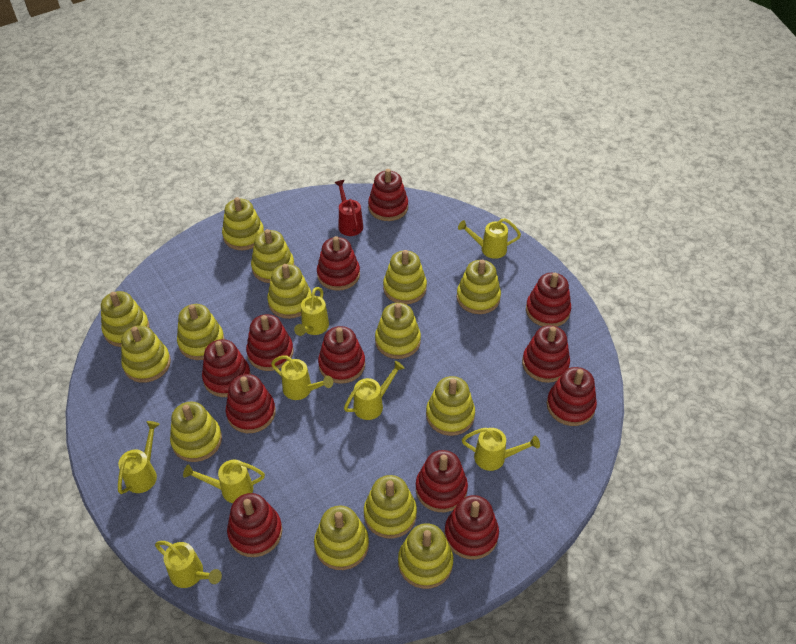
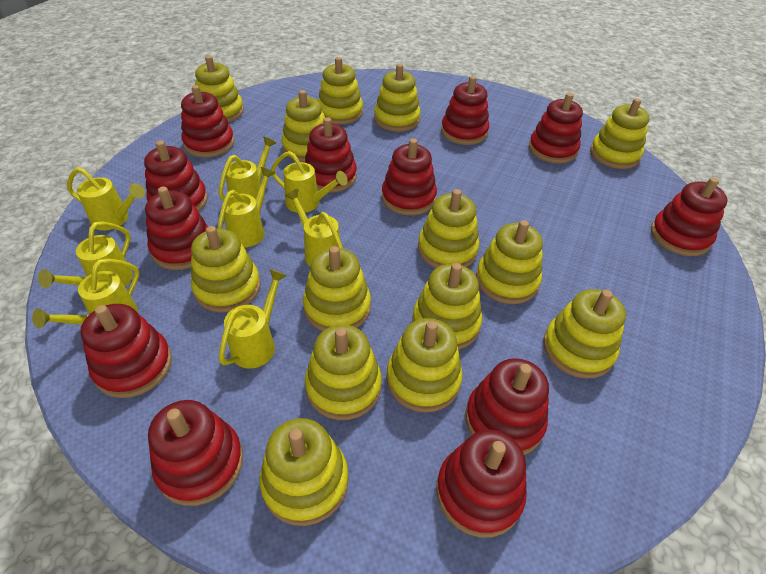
red watering can: 1 -> 0

